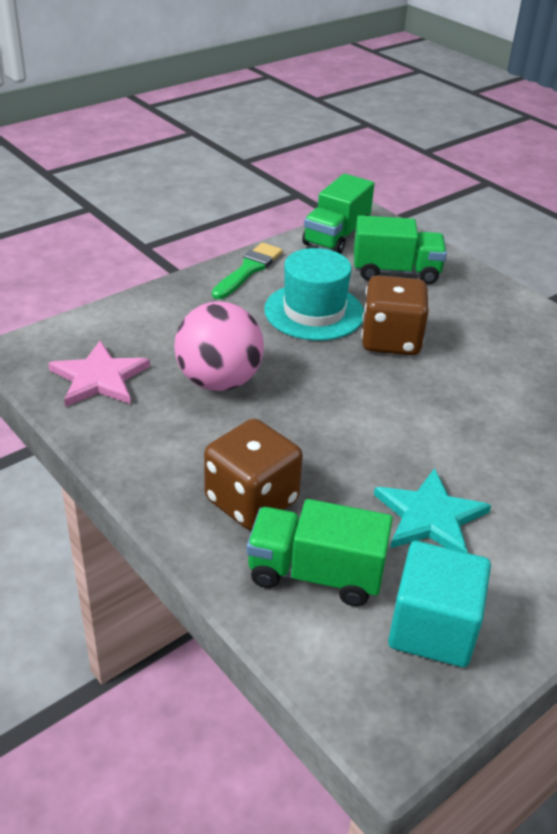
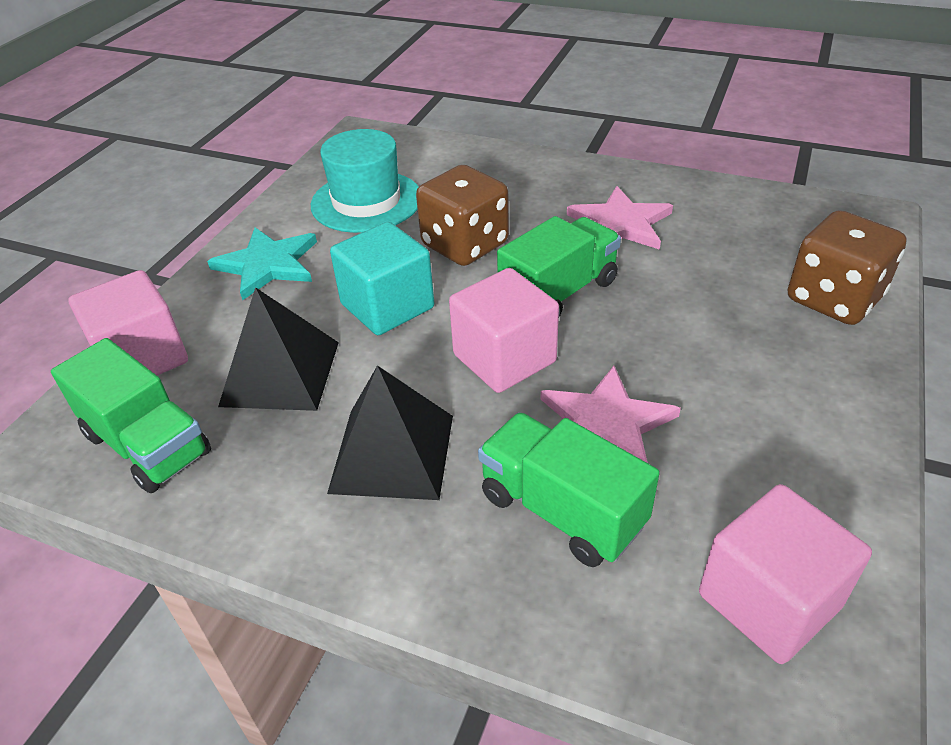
black pyramid: 0 -> 2
green brush: 1 -> 0
pink ball: 1 -> 0
pink cube: 0 -> 3
pink star: 1 -> 2

